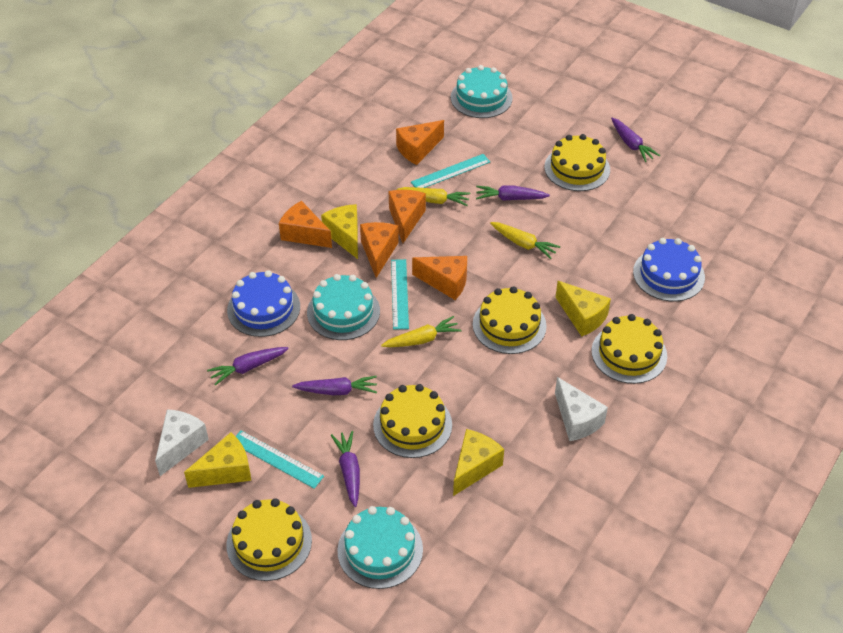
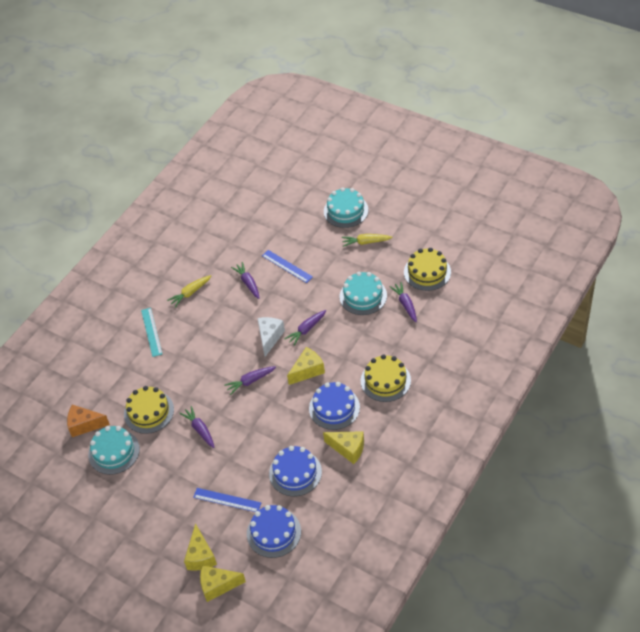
blue cake: 2 -> 3
blue ruler: 0 -> 2
orange cheese: 5 -> 1
turquoise ruler: 3 -> 1
white cheese: 2 -> 1
yellow cake: 5 -> 3
yellow carrot: 3 -> 2

